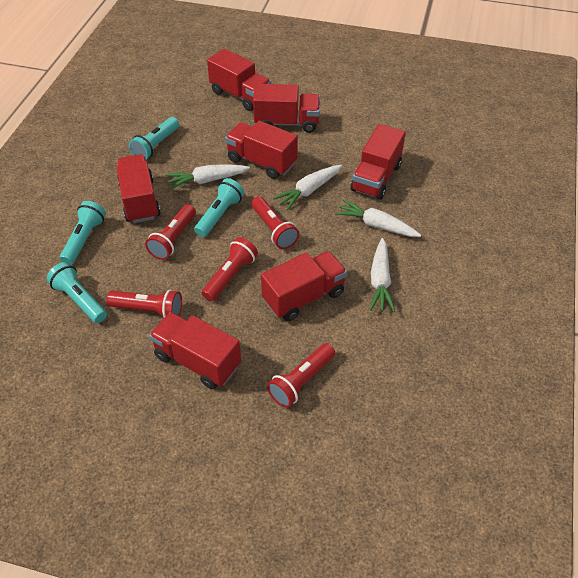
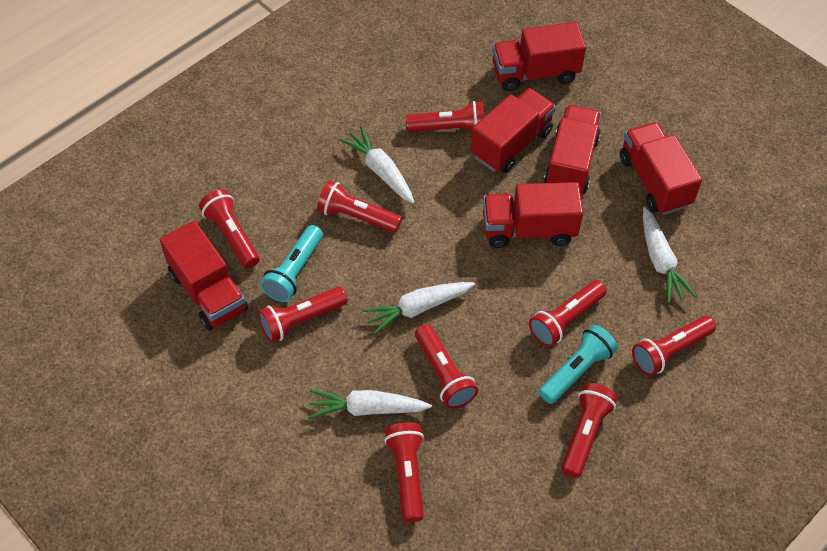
red flashlight: 5 -> 9
red truck: 7 -> 6
turquoise flashlight: 4 -> 2

